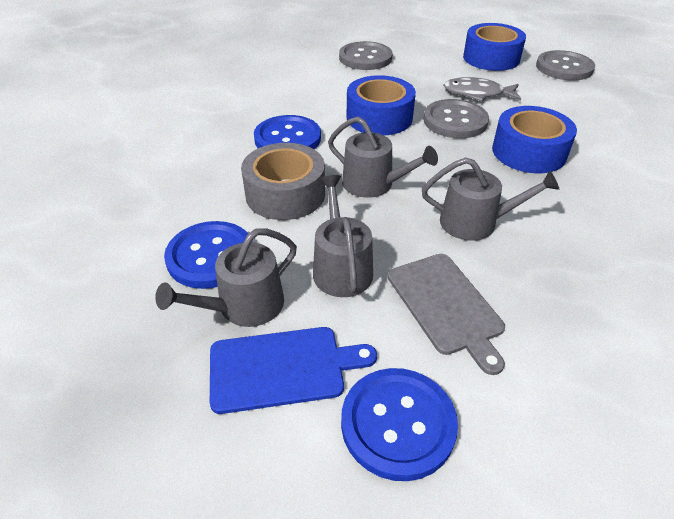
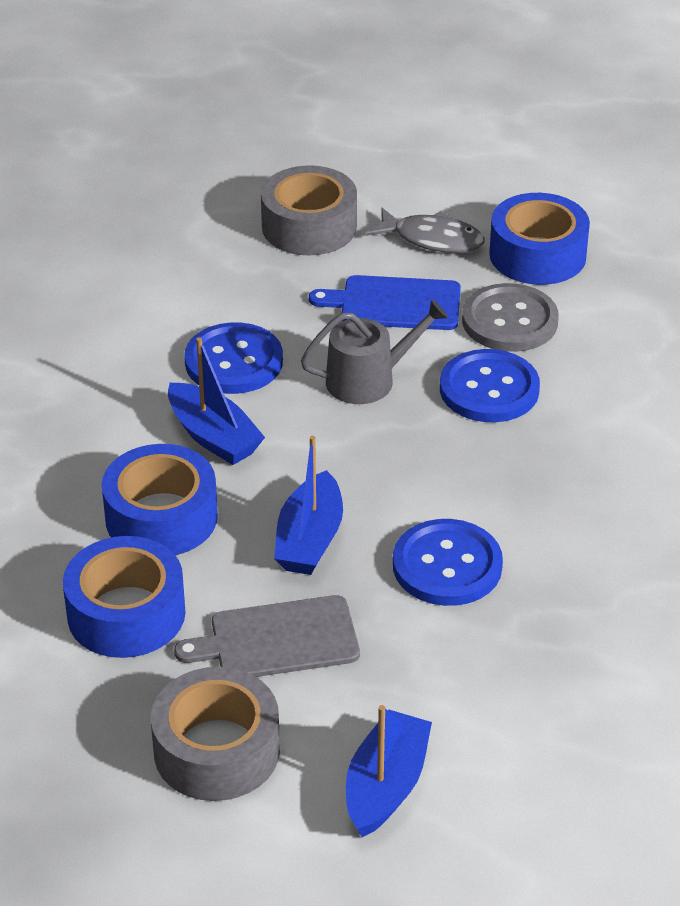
blue boat: 0 -> 3
grey button: 3 -> 1
grey tape: 1 -> 2
grey watering can: 4 -> 1

